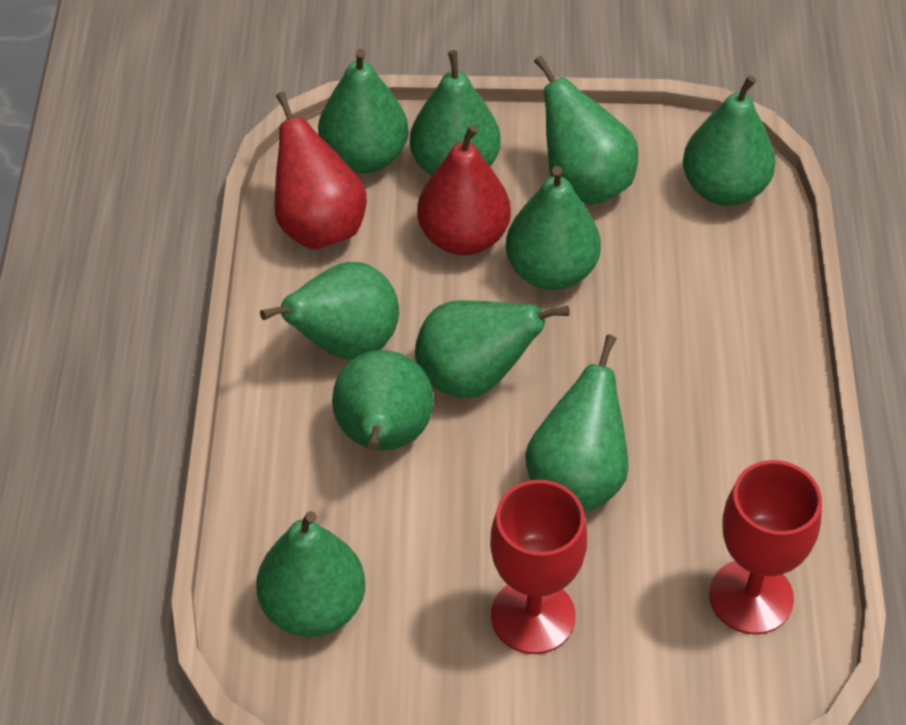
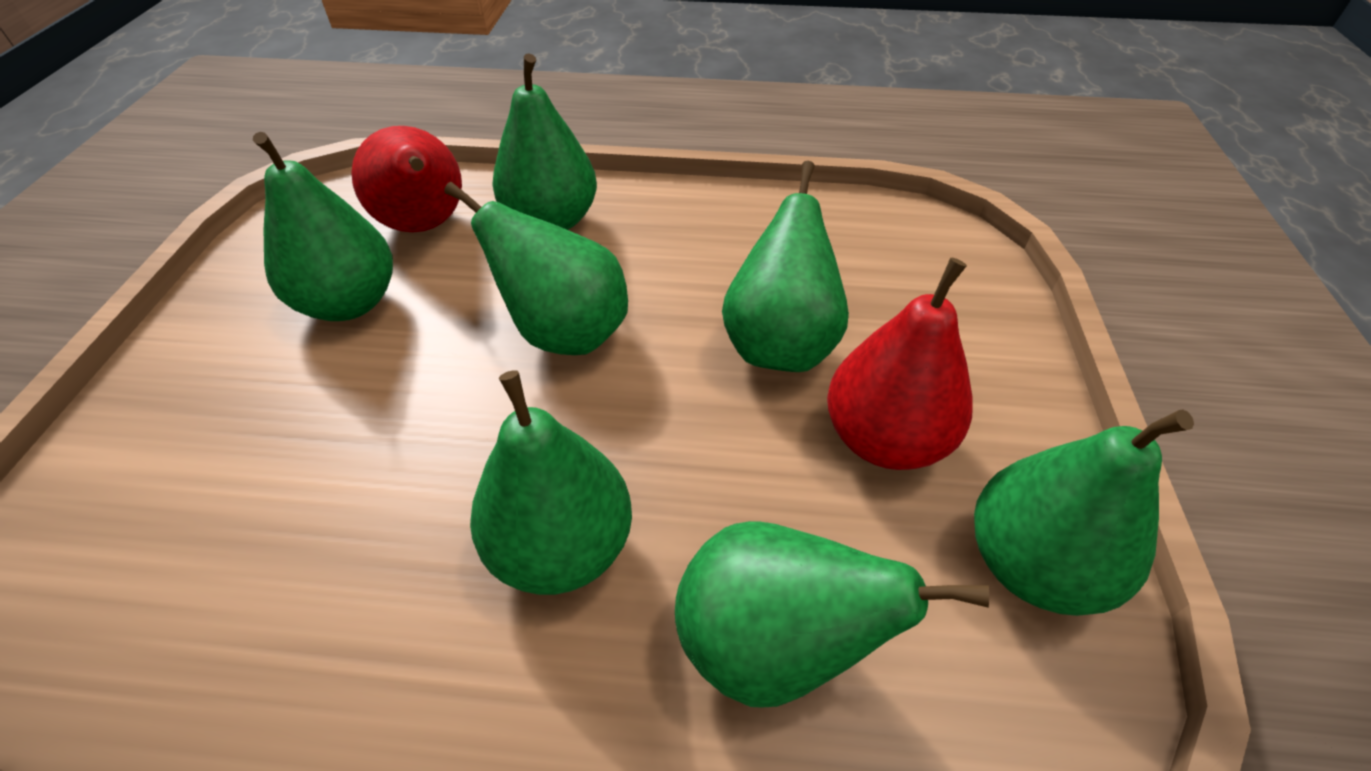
green pear: 10 -> 7
red goblet: 2 -> 0

